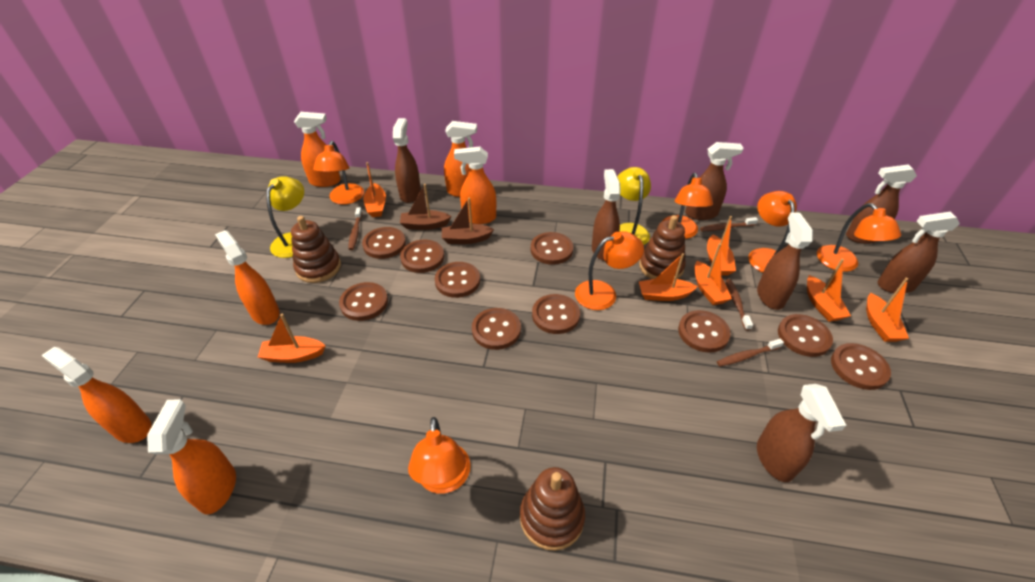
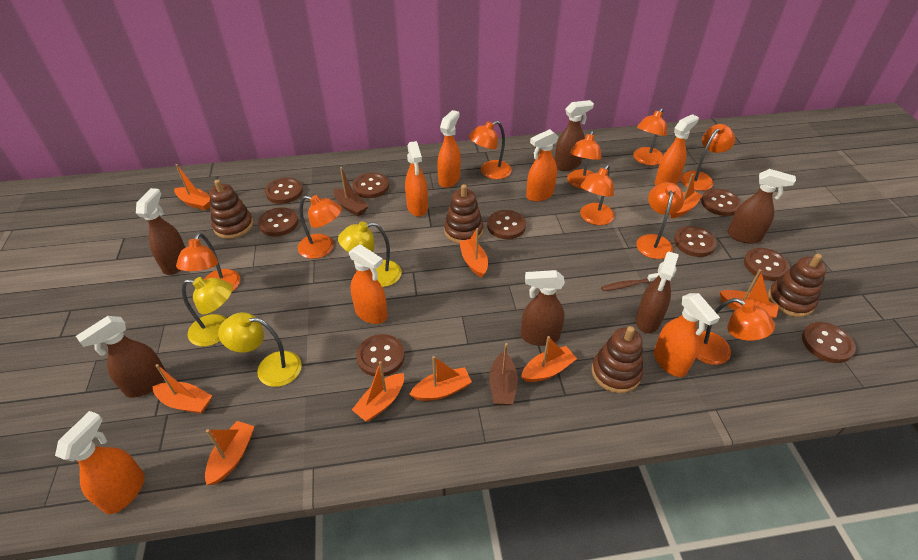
brown button: 10 -> 9
brown spray bottle: 7 -> 6
brown stacking toy: 3 -> 4
brown toothbrush: 4 -> 1
orange boat: 7 -> 9
orange lamp: 6 -> 9
orange spray bottle: 6 -> 7
yellow lamp: 2 -> 3

